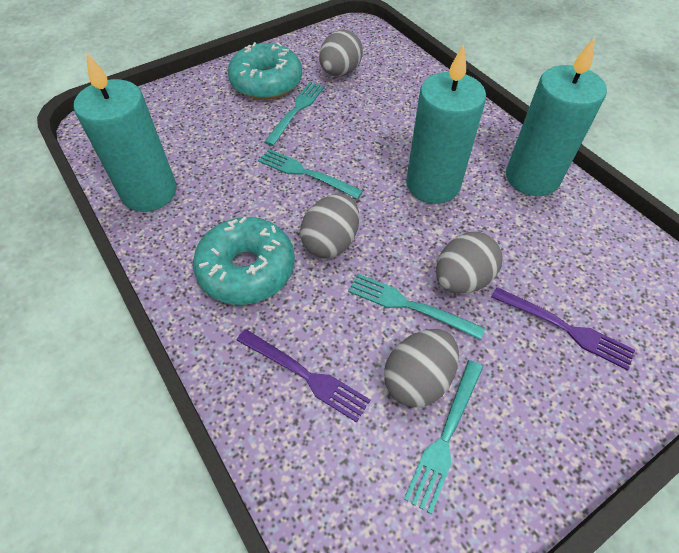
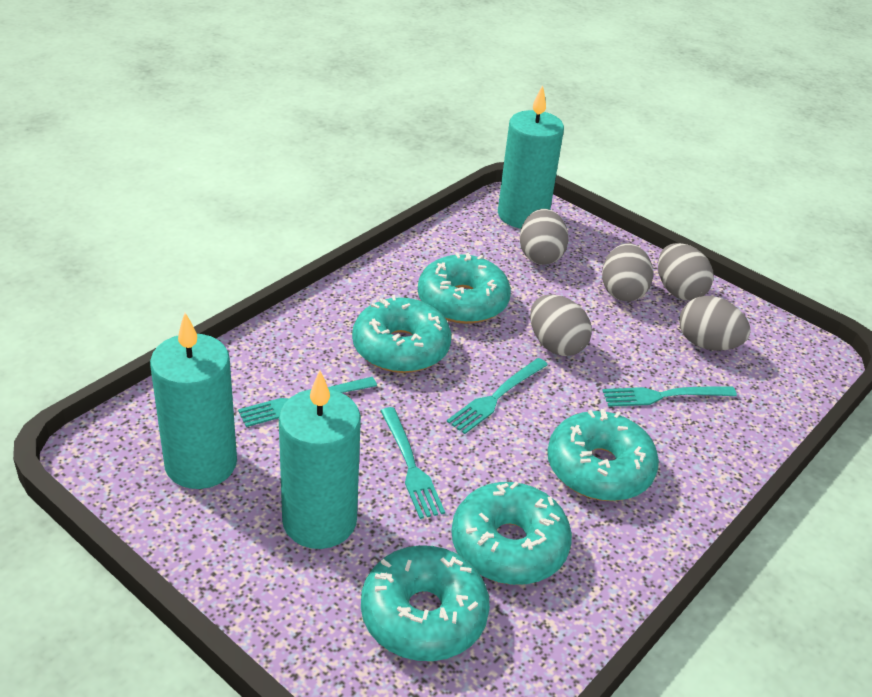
grey egg: 4 -> 5
purple fork: 2 -> 0
turquoise donut: 2 -> 5

